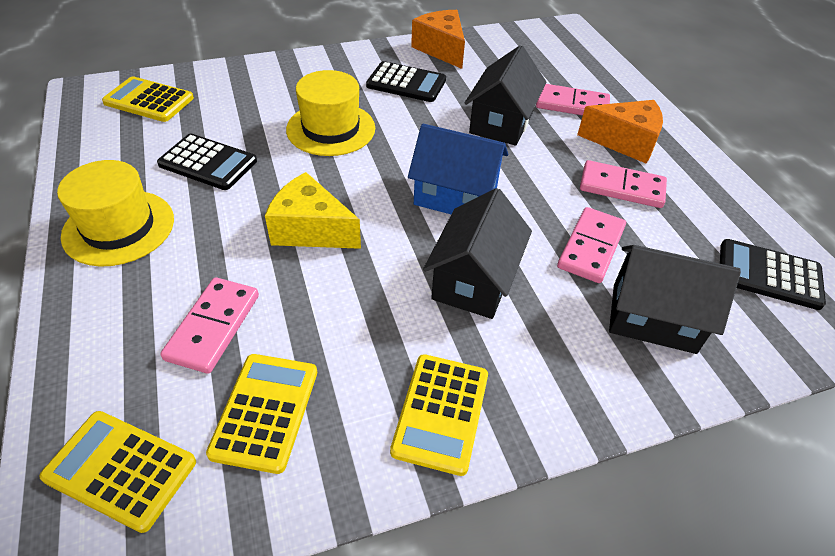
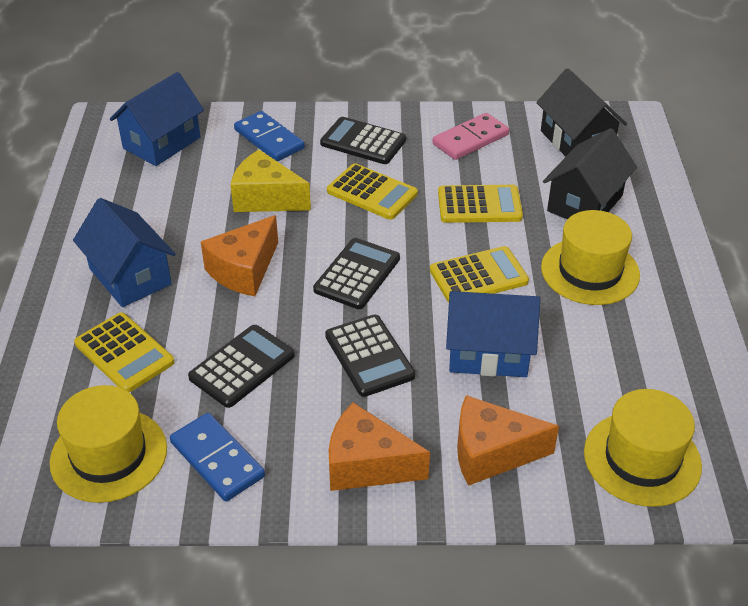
black calculator: 3 -> 4
black house: 3 -> 2
blue domino: 0 -> 2
blue house: 1 -> 3
orange cheese: 2 -> 3
pink domino: 4 -> 1
yellow hat: 2 -> 3

